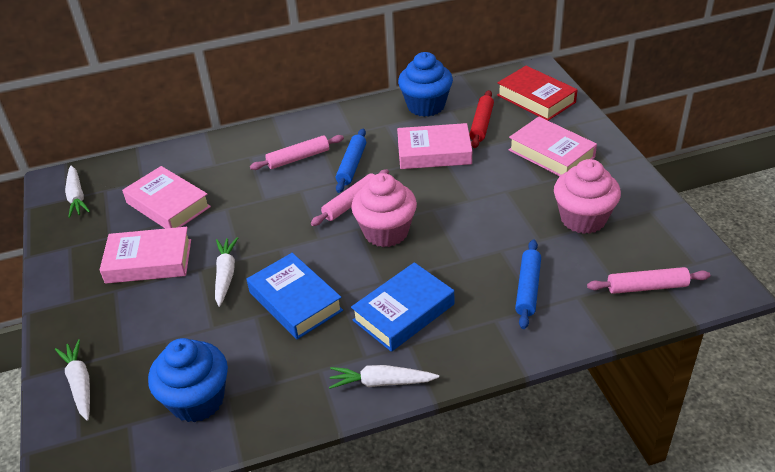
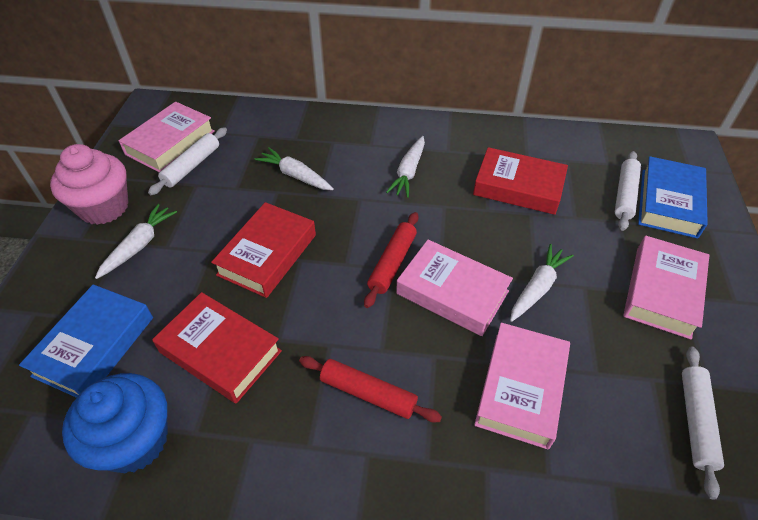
blue cupcake: 2 -> 1
blue rolling pin: 2 -> 0
pink cupcake: 2 -> 1
pink rolling pin: 3 -> 0
red book: 1 -> 3
red rolling pin: 1 -> 2
white rolling pin: 0 -> 3

